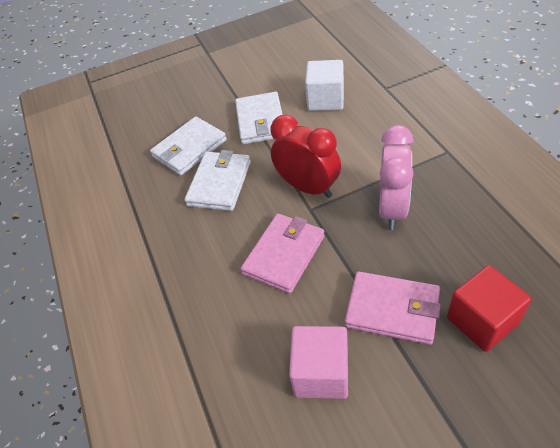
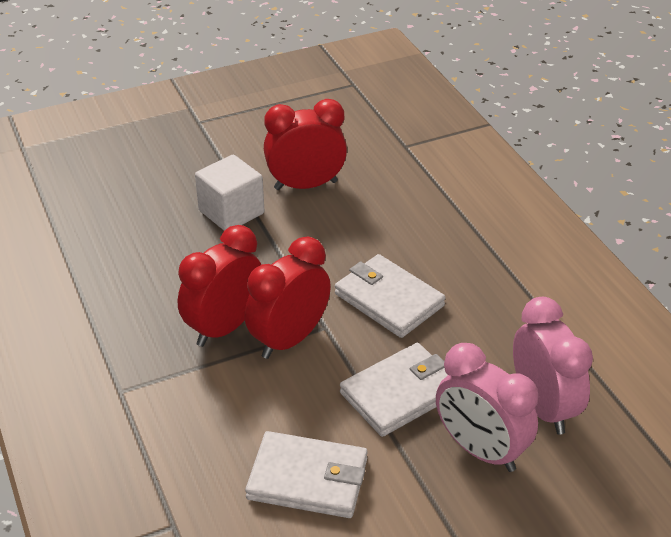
pink clock: 1 -> 2
pink cube: 1 -> 0
pink wallet: 2 -> 0
red clock: 1 -> 3
red cube: 1 -> 0

